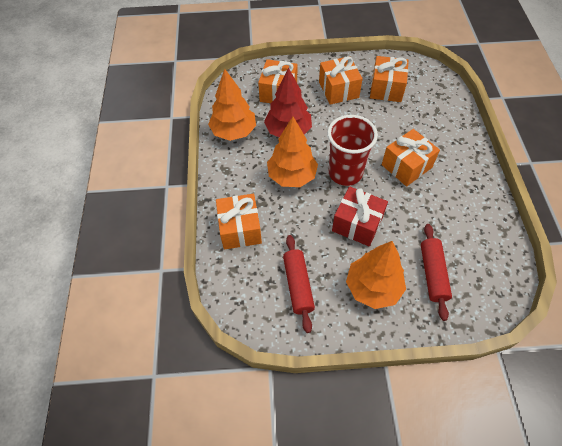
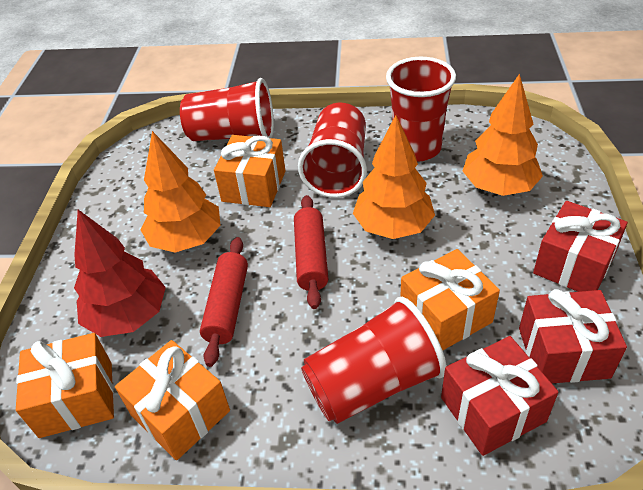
orange gift: 5 -> 4
red cup: 1 -> 4
red gift: 1 -> 3

